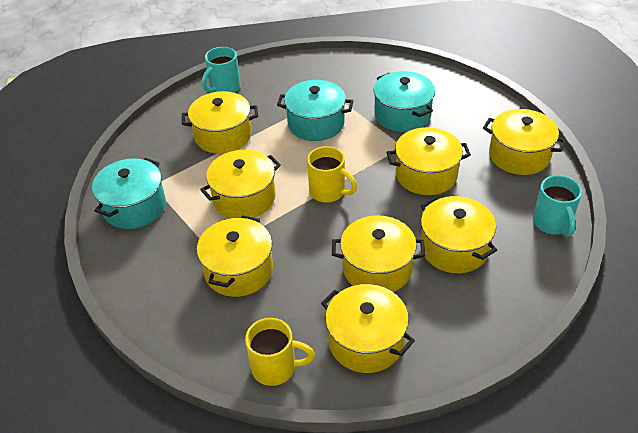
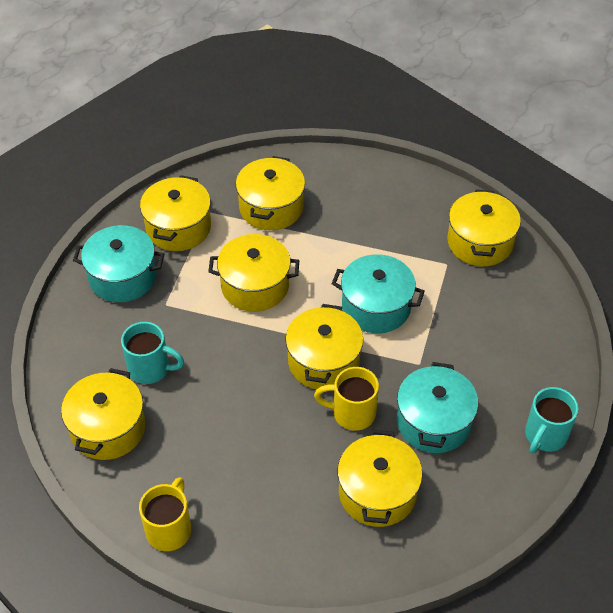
yellow pot: 8 -> 7

